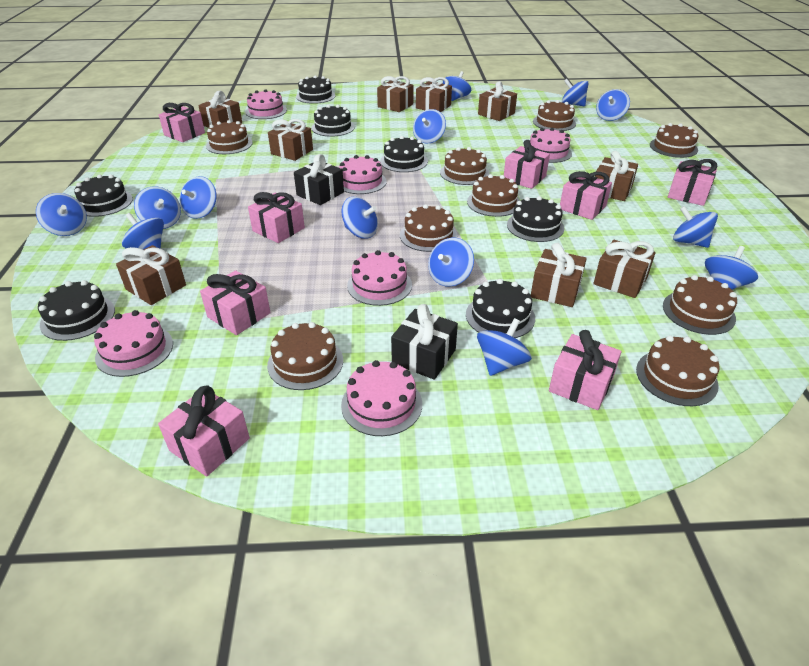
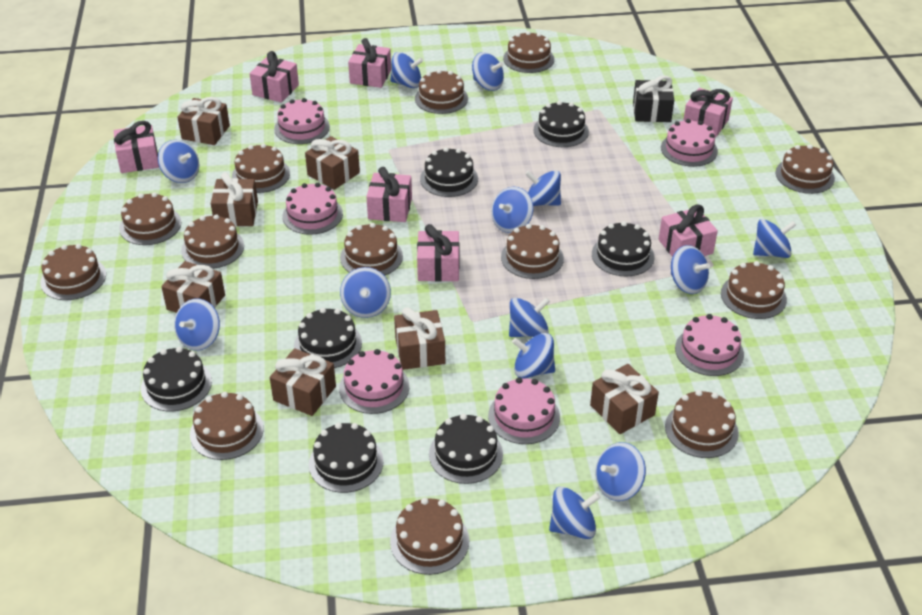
black gift: 2 -> 1
brown cake: 9 -> 13
brown gift: 9 -> 7
pink gift: 8 -> 7

